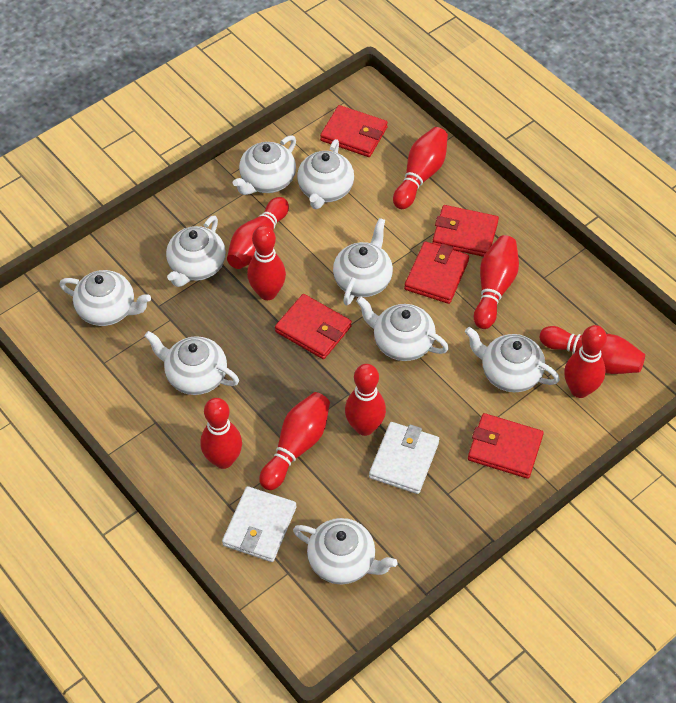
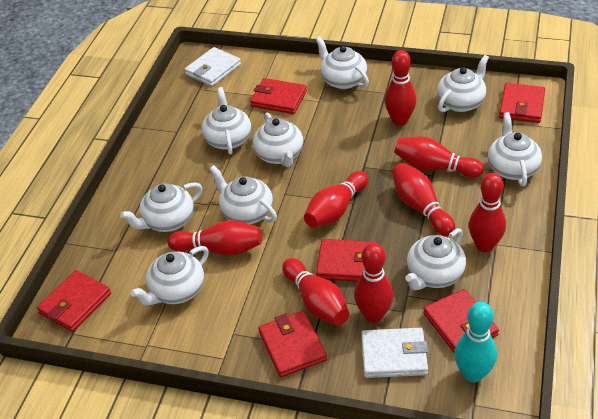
red bowling pin: 9 -> 8
red wallet: 5 -> 6
turquoise bowling pin: 0 -> 1

